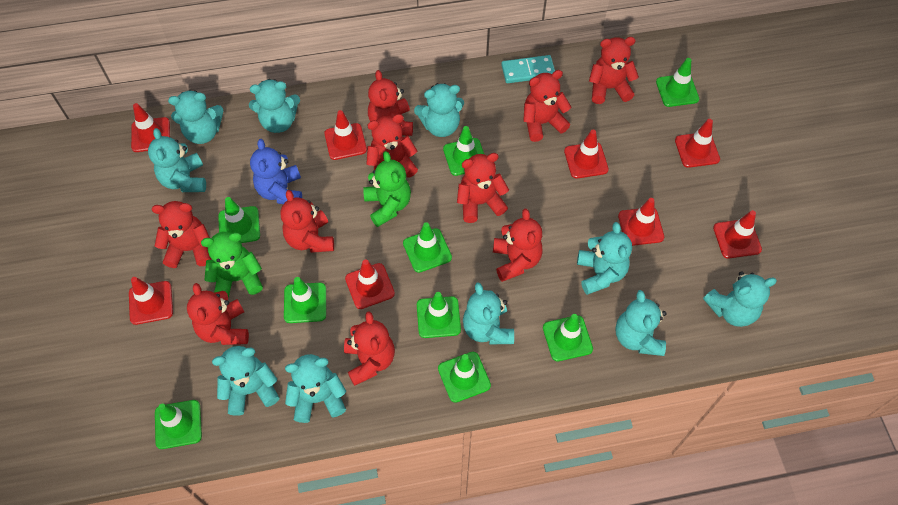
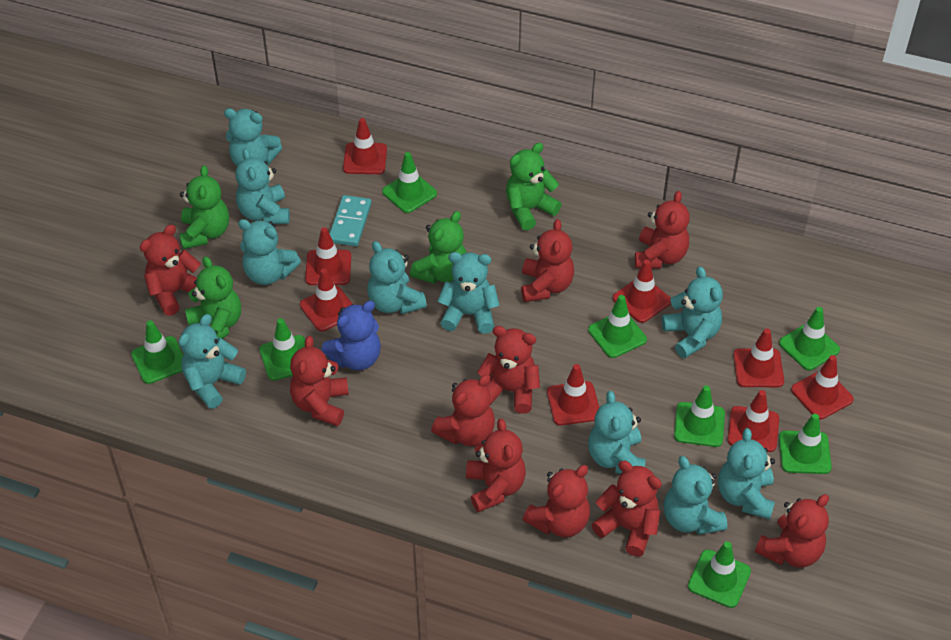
green teddy bear: 2 -> 4
green traffic cone: 9 -> 8

